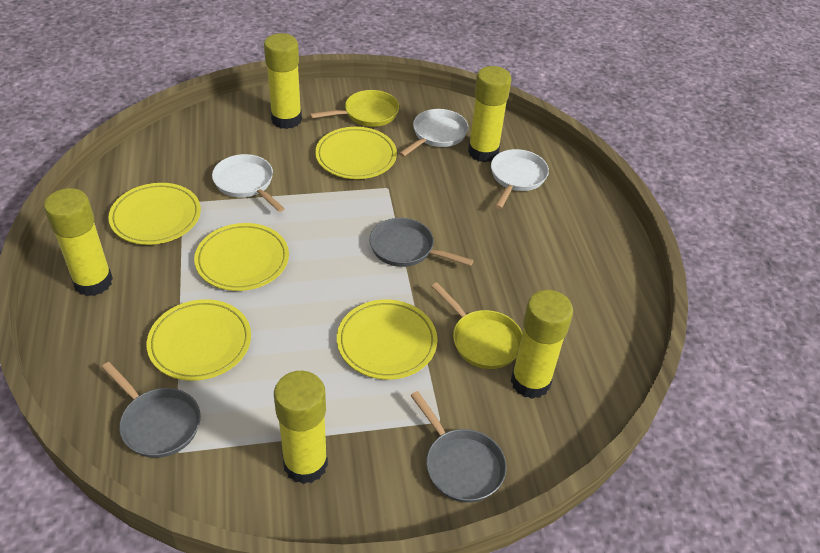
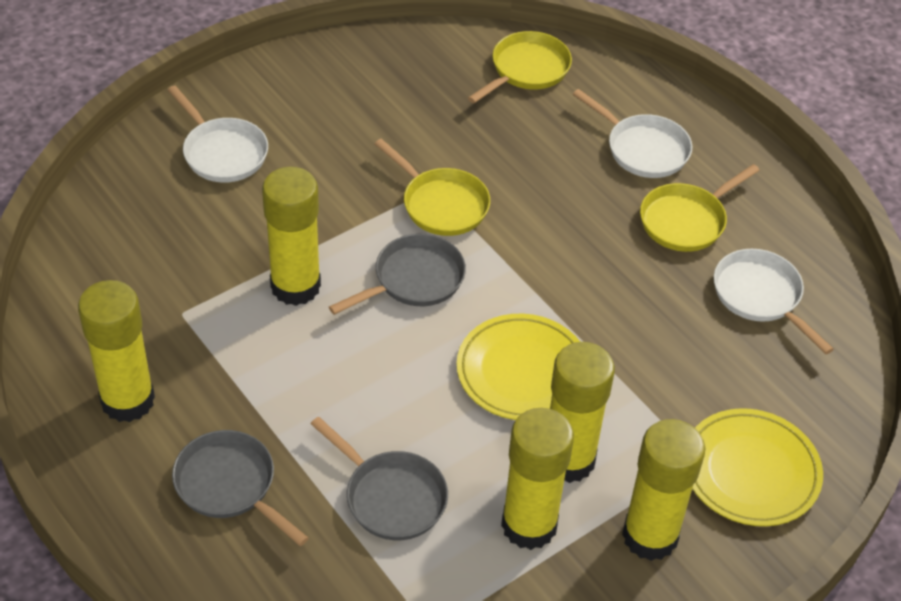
yellow pan: 2 -> 3
yellow plate: 5 -> 2

